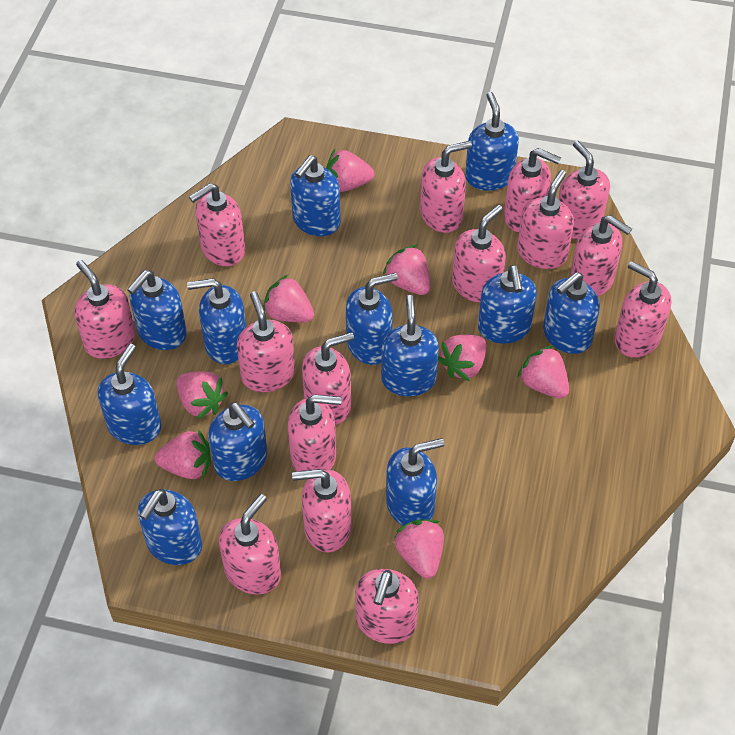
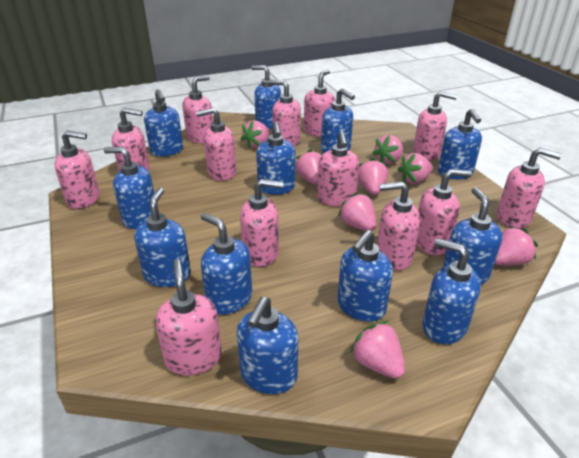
pink soap dispenser: 15 -> 13

